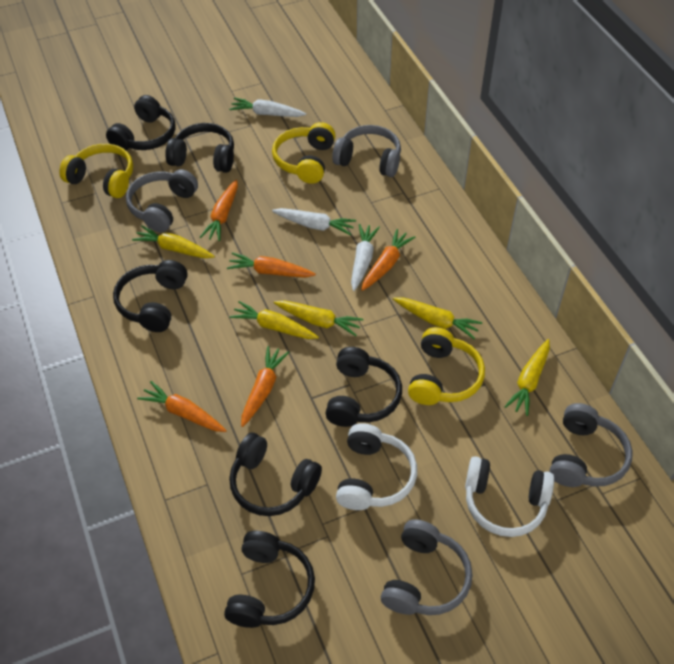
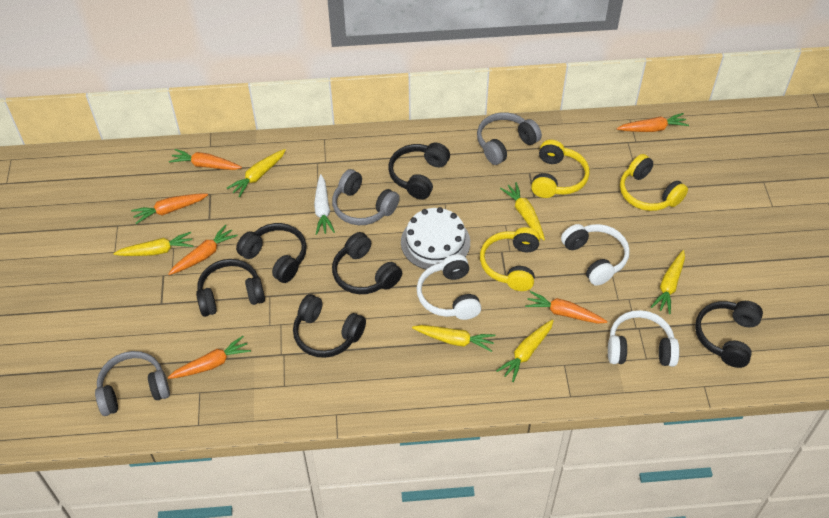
grey headphones: 4 -> 3
orange carrot: 5 -> 6
white cake: 0 -> 1
white carrot: 3 -> 1
white headphones: 2 -> 3
yellow carrot: 5 -> 6

